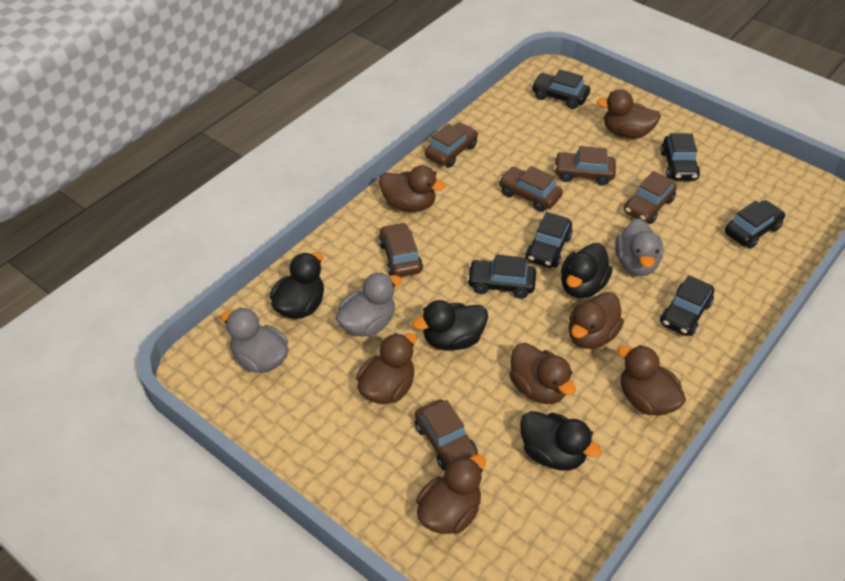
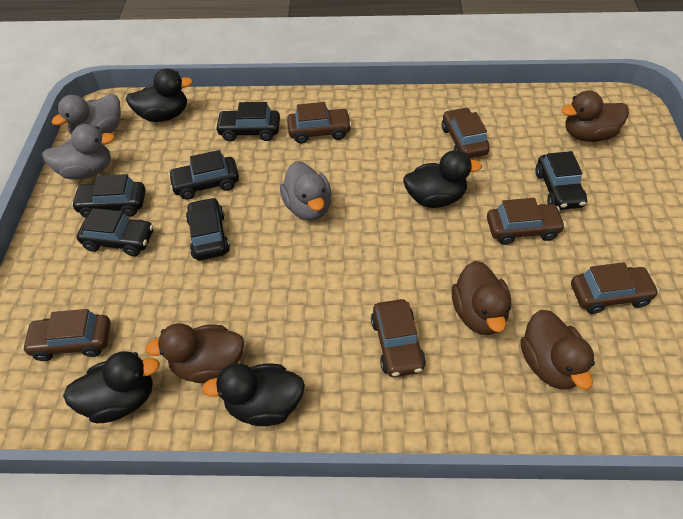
brown duck: 7 -> 4

